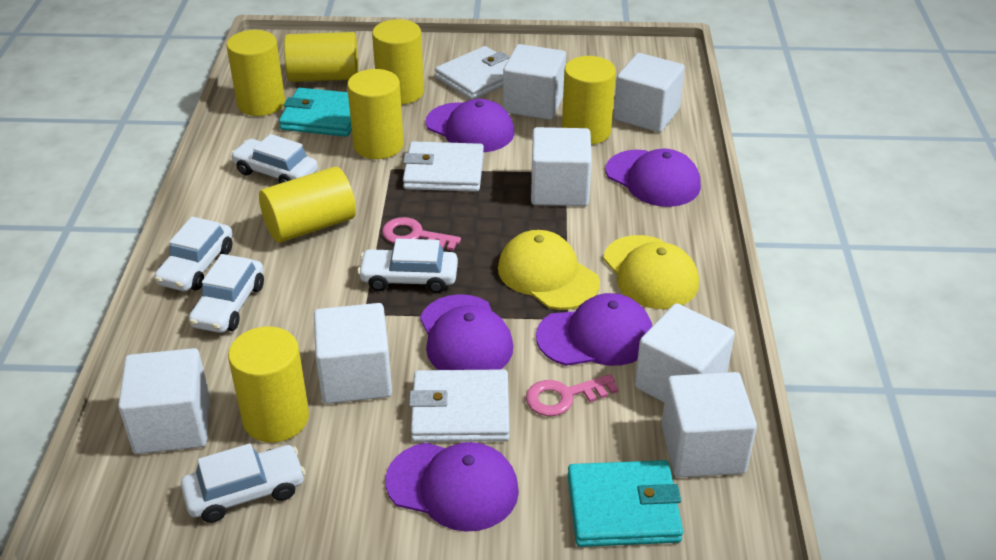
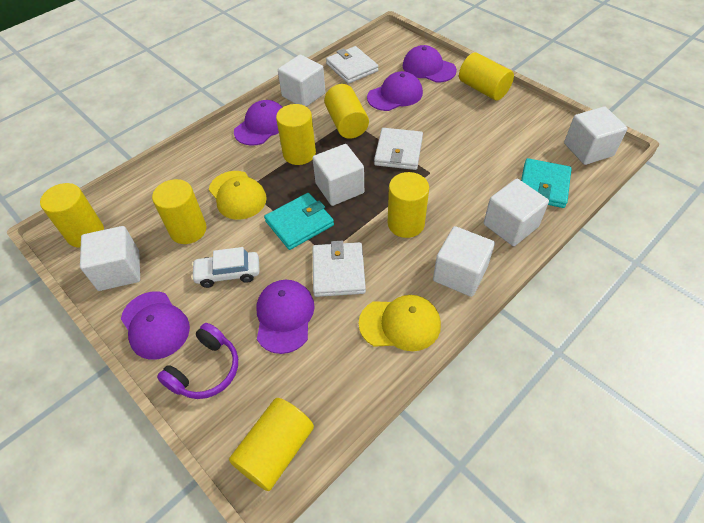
pink key: 2 -> 0
purple headphones: 0 -> 1
white car: 5 -> 1
white cube: 7 -> 6

